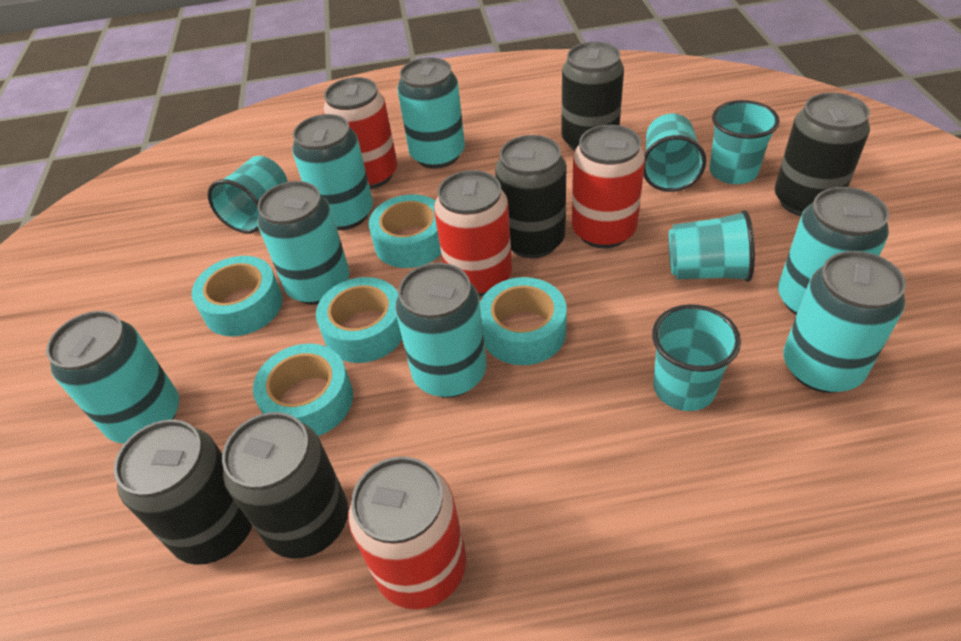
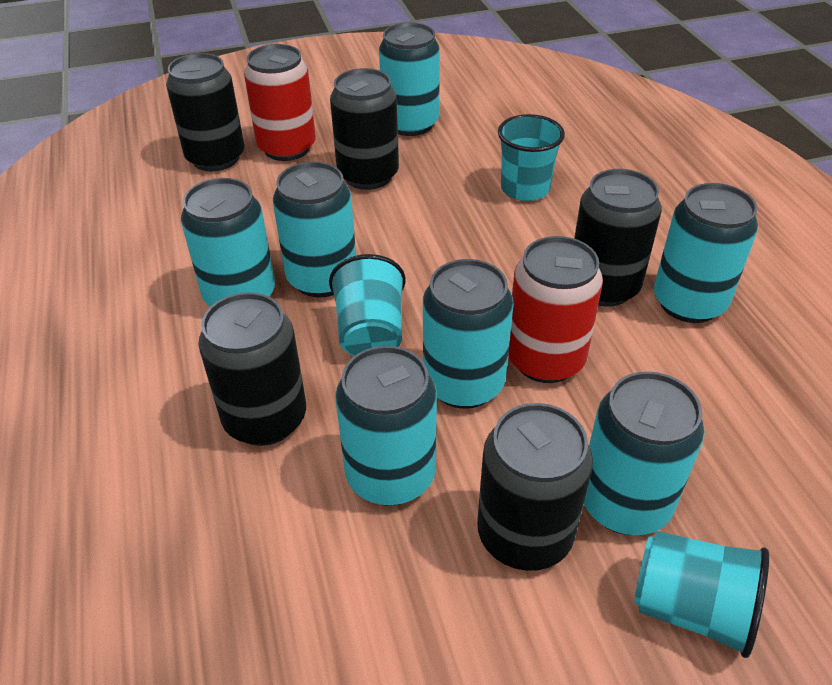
red can: 4 -> 2
turquoise cup: 5 -> 3
turquoise tape: 5 -> 0

